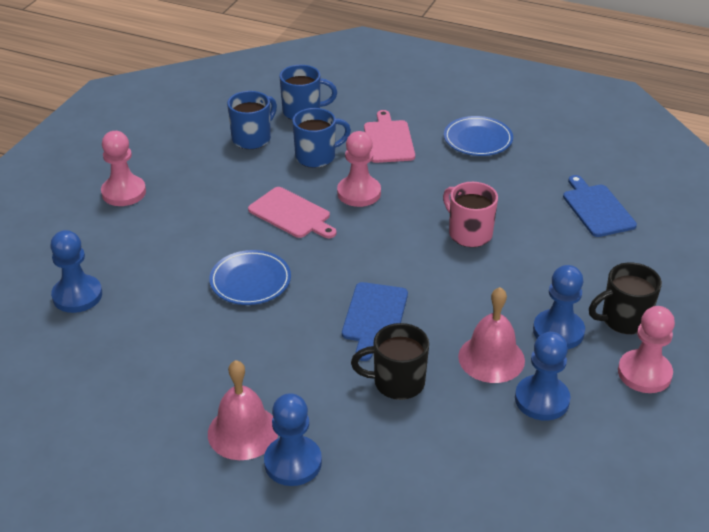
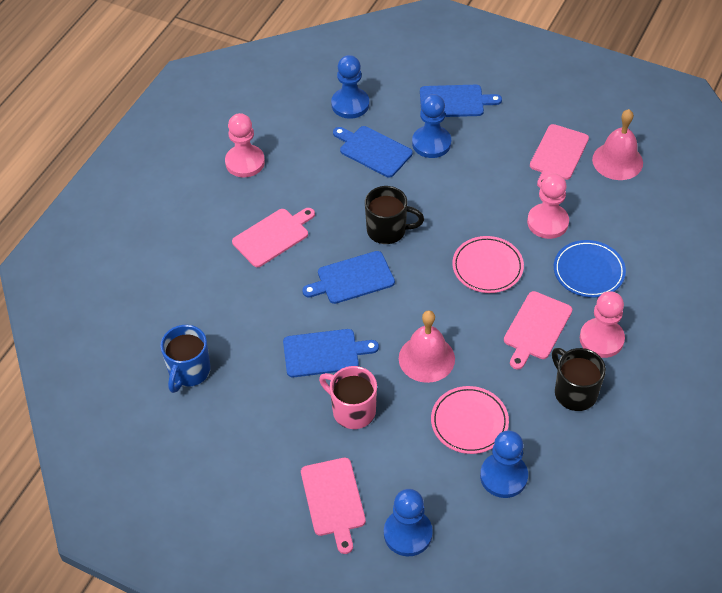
blue cutting board: 2 -> 4
blue mug: 3 -> 1
blue plate: 2 -> 1
pink cutting board: 2 -> 4
pink plate: 0 -> 2

